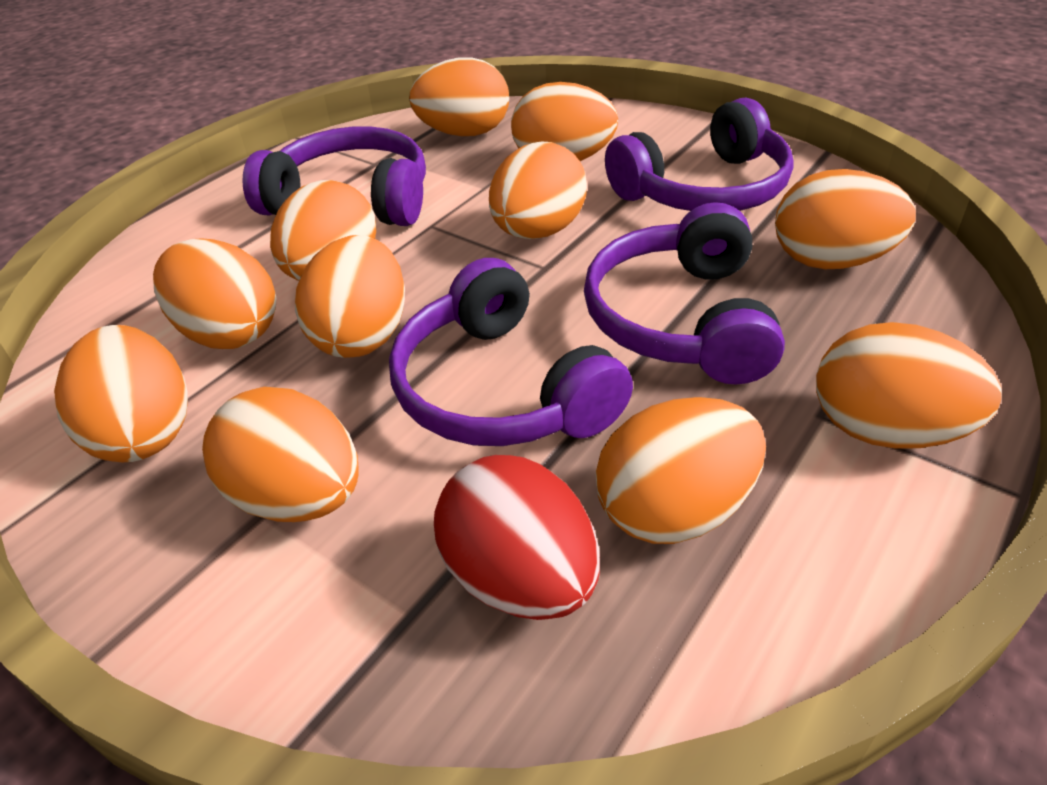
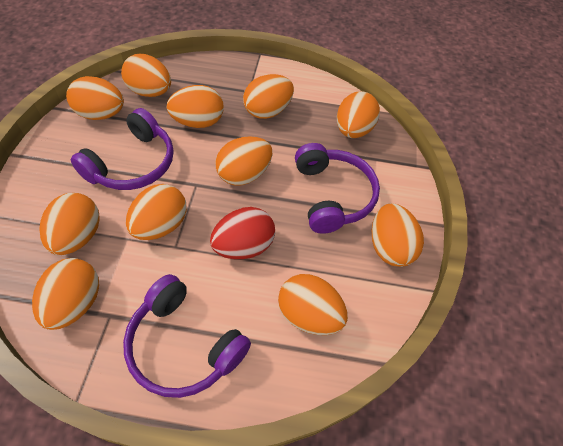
purple headphones: 4 -> 3

